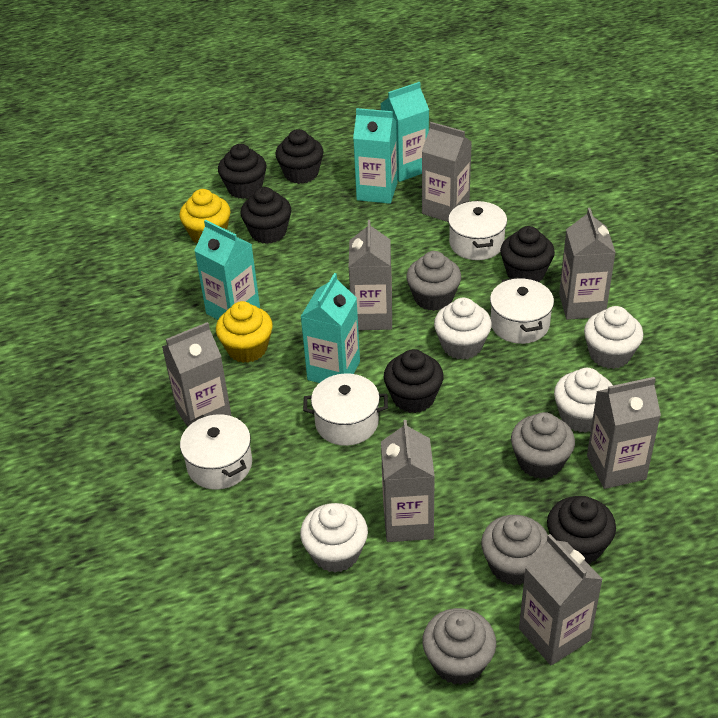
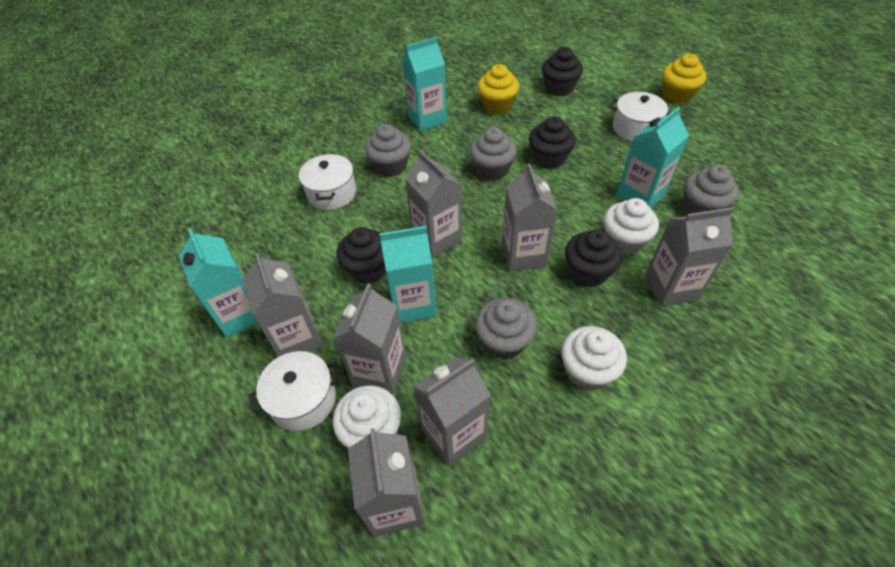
black cupcake: 6 -> 4
white cupcake: 4 -> 3
white pot: 4 -> 3

